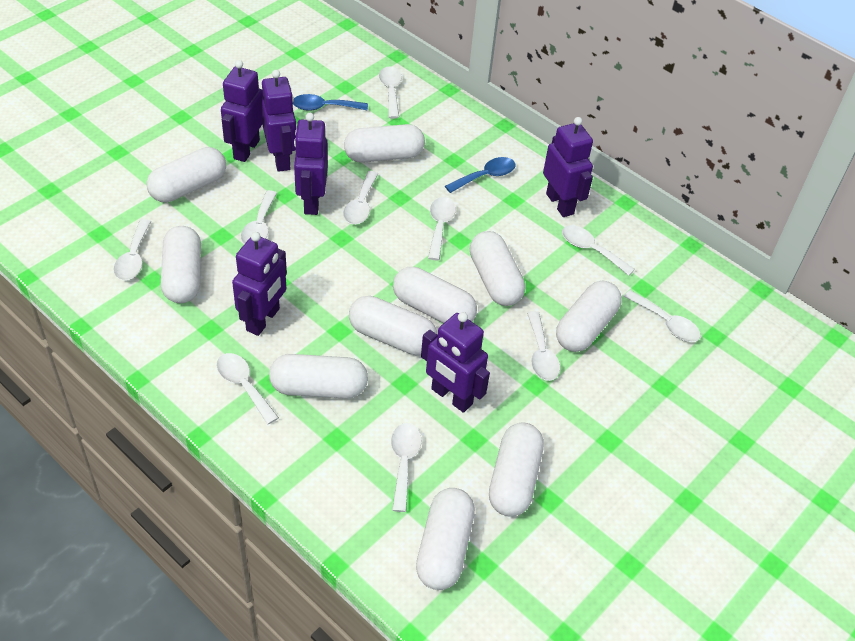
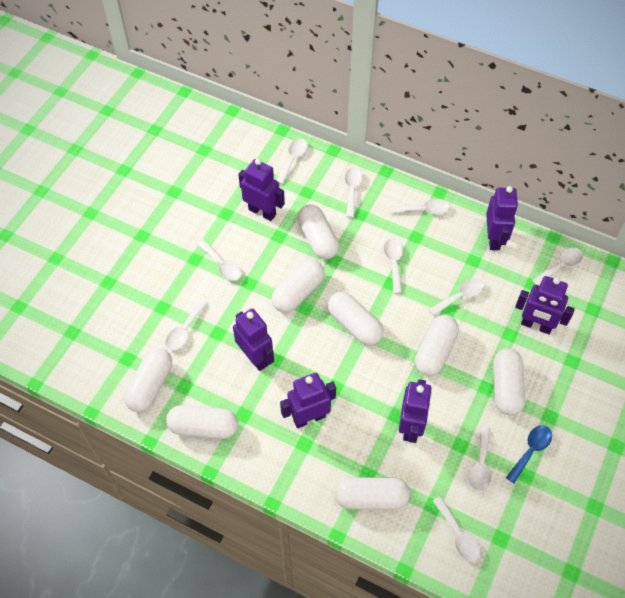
blue spoon: 2 -> 1
white capsule: 10 -> 8

